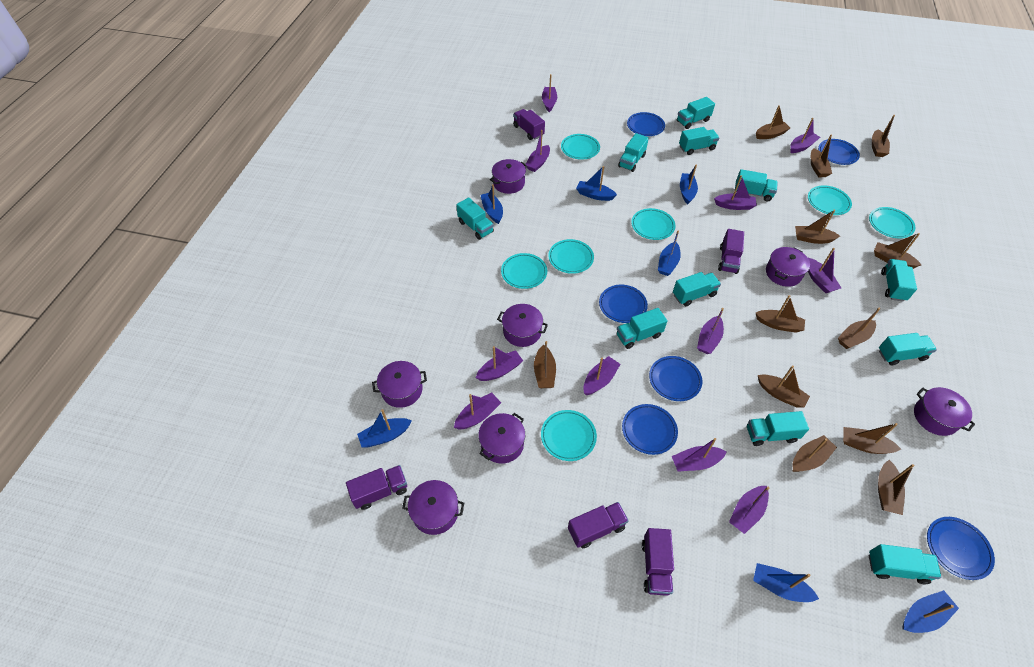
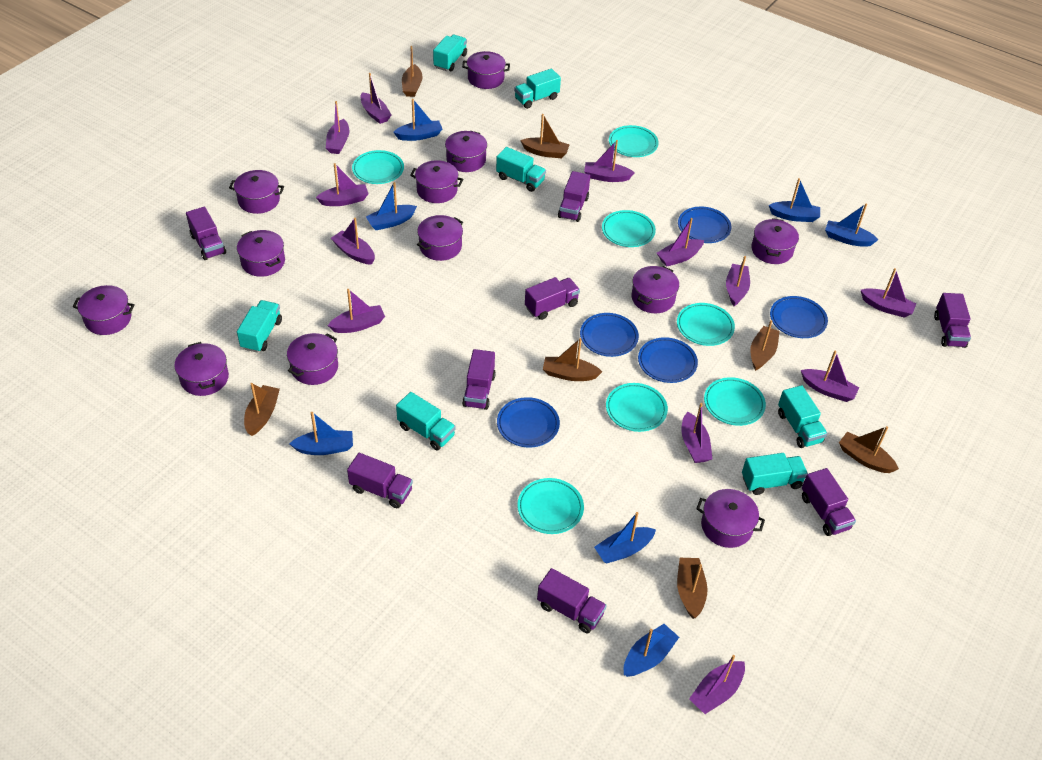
blue plate: 6 -> 5
brown boat: 12 -> 7
purple boat: 11 -> 12
purple pot: 7 -> 12
purple truck: 5 -> 8
turquoise truck: 11 -> 7

